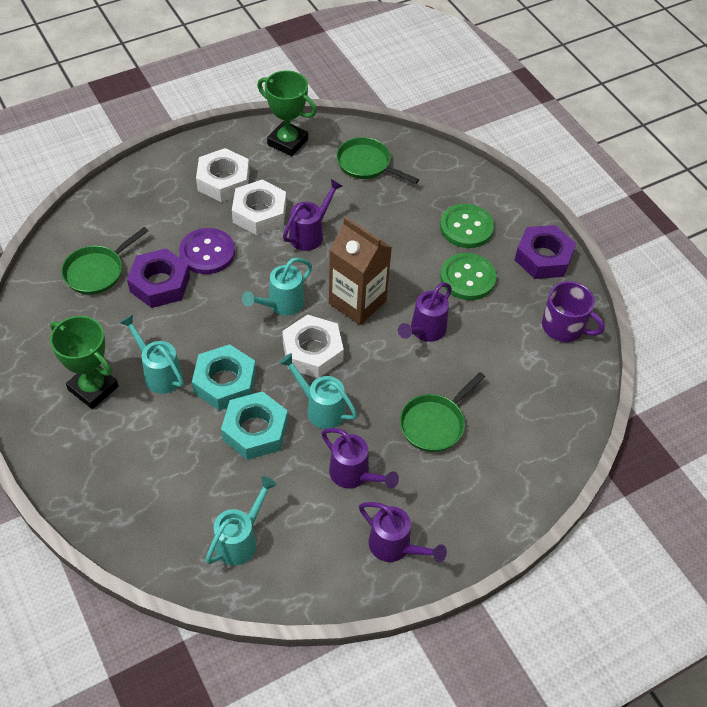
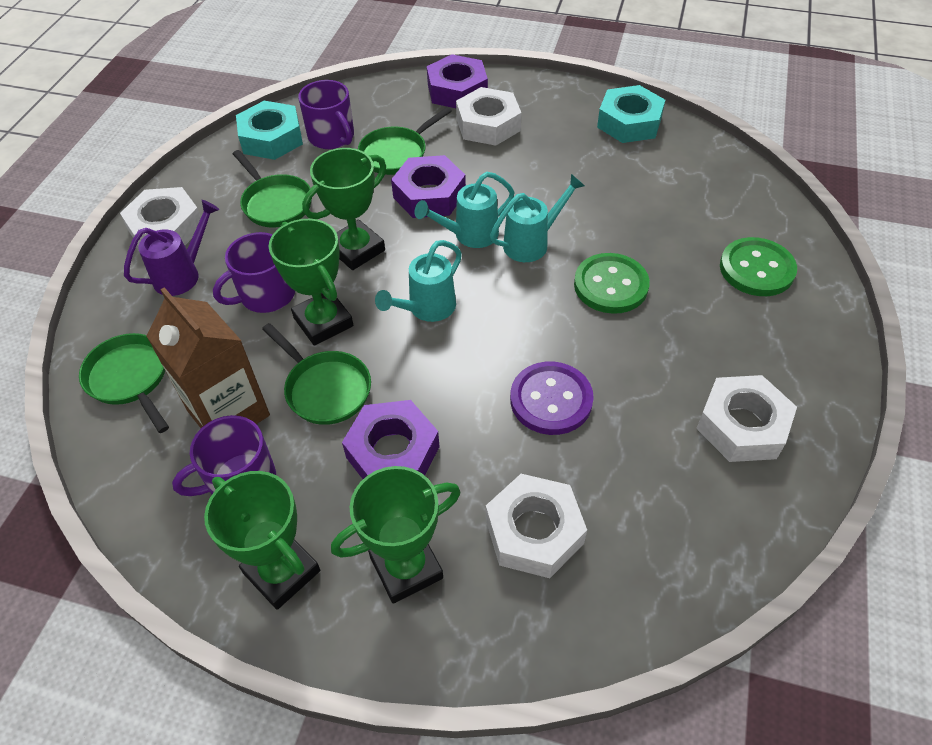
green pan: 3 -> 4
green trophy: 2 -> 4
purple mug: 1 -> 3
purple nut: 2 -> 3
purple watering can: 4 -> 1
turquoise watering can: 4 -> 3
white nut: 3 -> 4

